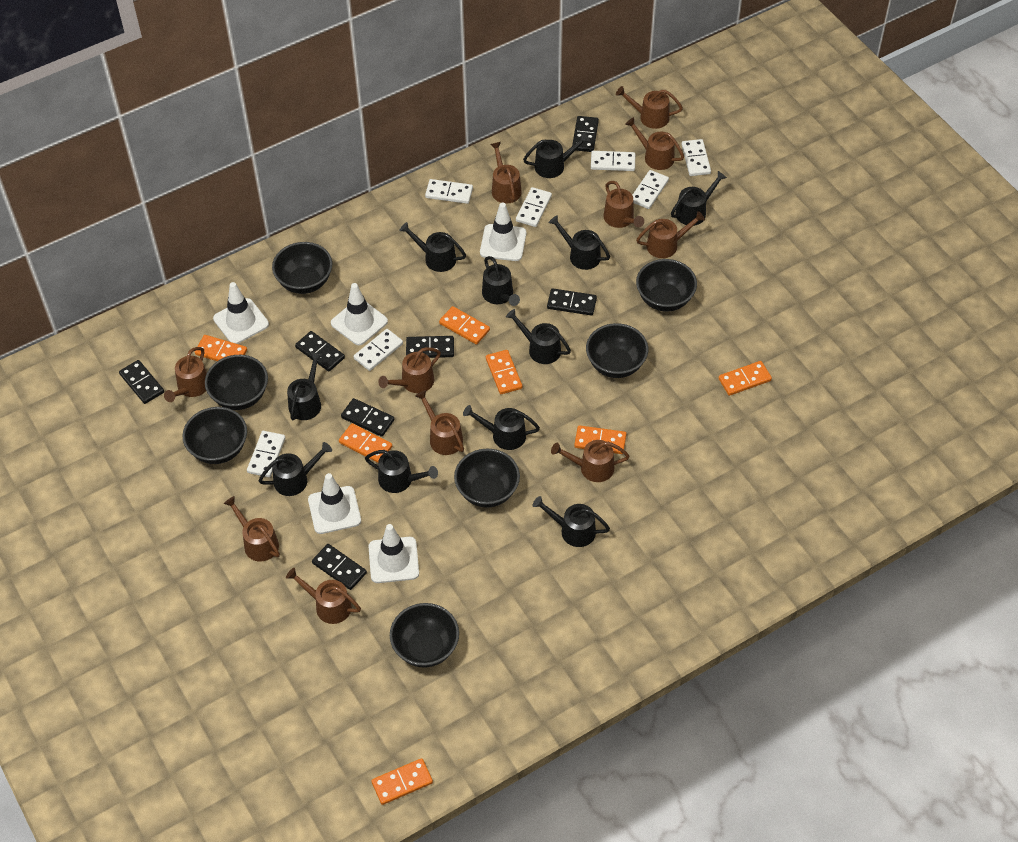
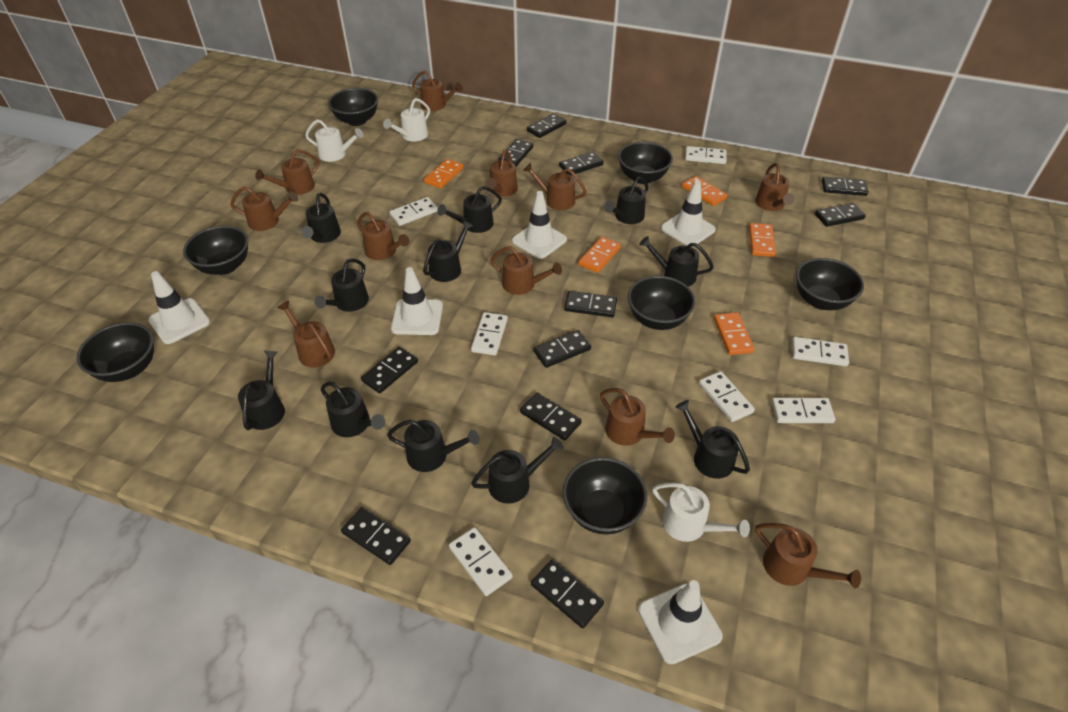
black domino: 7 -> 11
orange domino: 7 -> 5
white watering can: 0 -> 3

